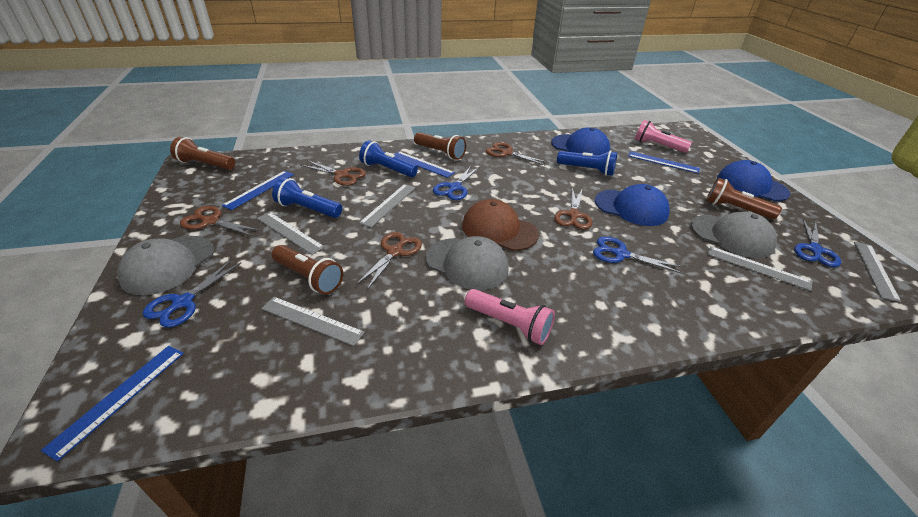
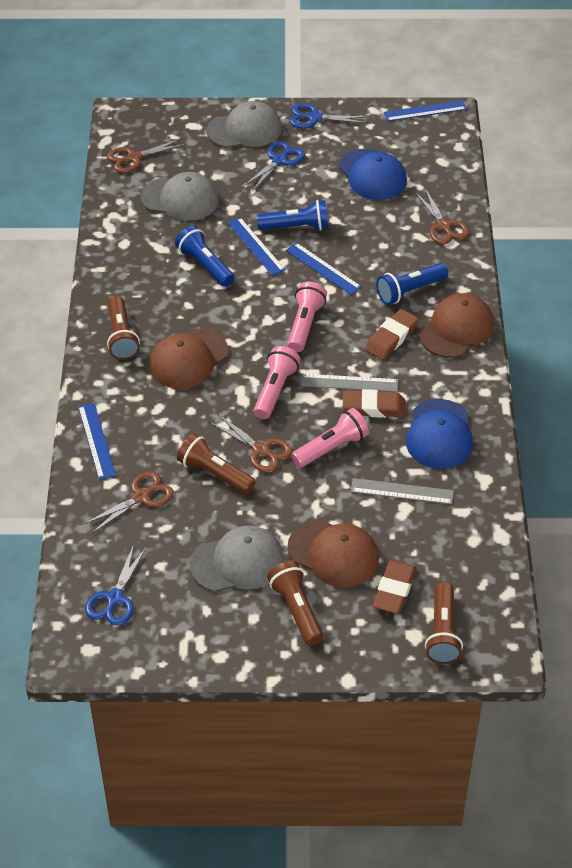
blue cap: 3 -> 2
blue scissors: 4 -> 3
brown cap: 1 -> 3
brown eraser: 0 -> 3
brown scissors: 5 -> 4
grey ruler: 5 -> 2
pink flashlight: 2 -> 3

